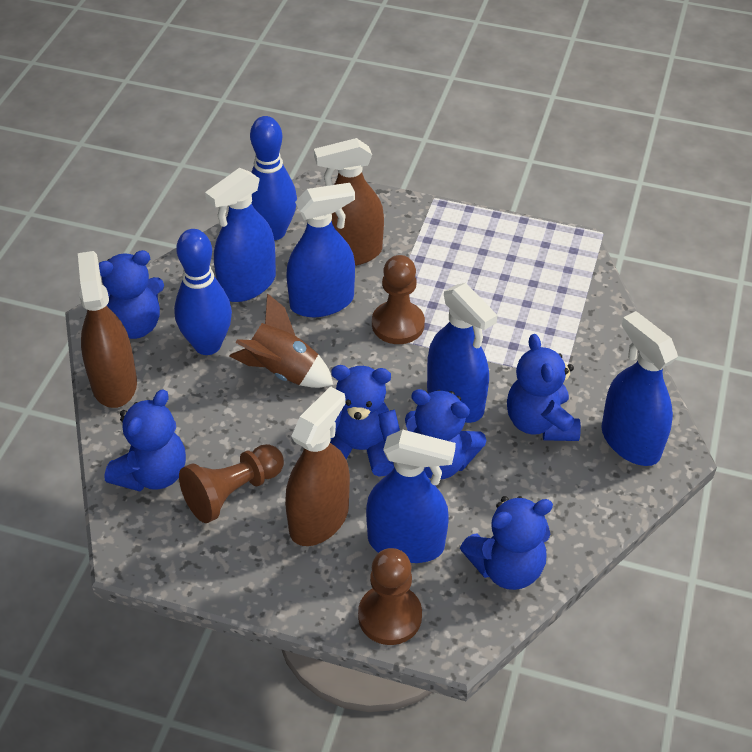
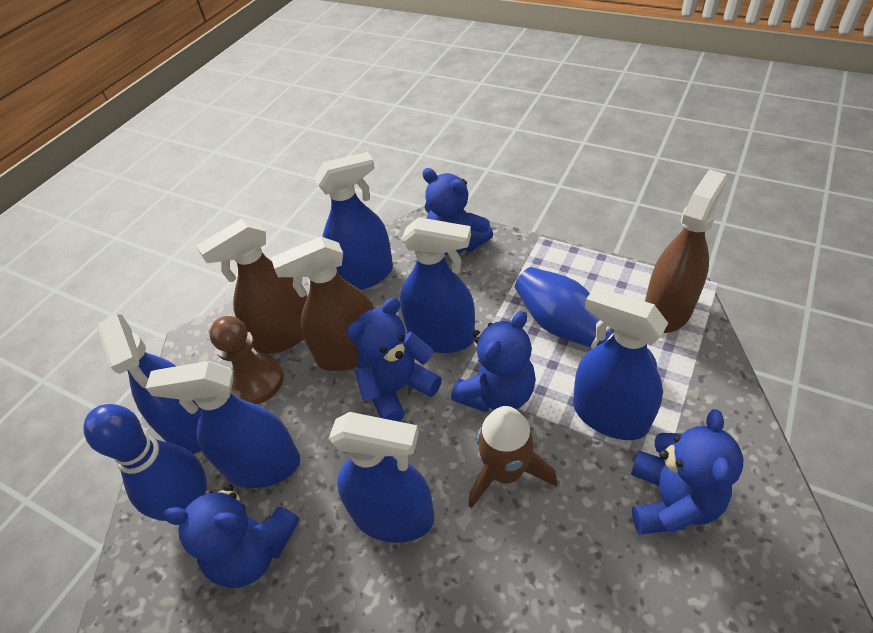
blue spray bottle: 5 -> 6
blue teddy bear: 6 -> 5
brown pawn: 3 -> 1

